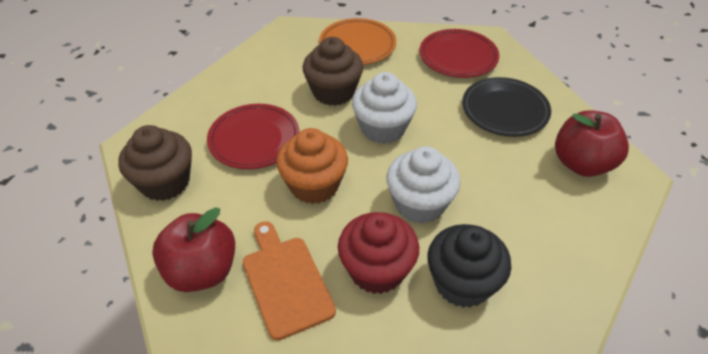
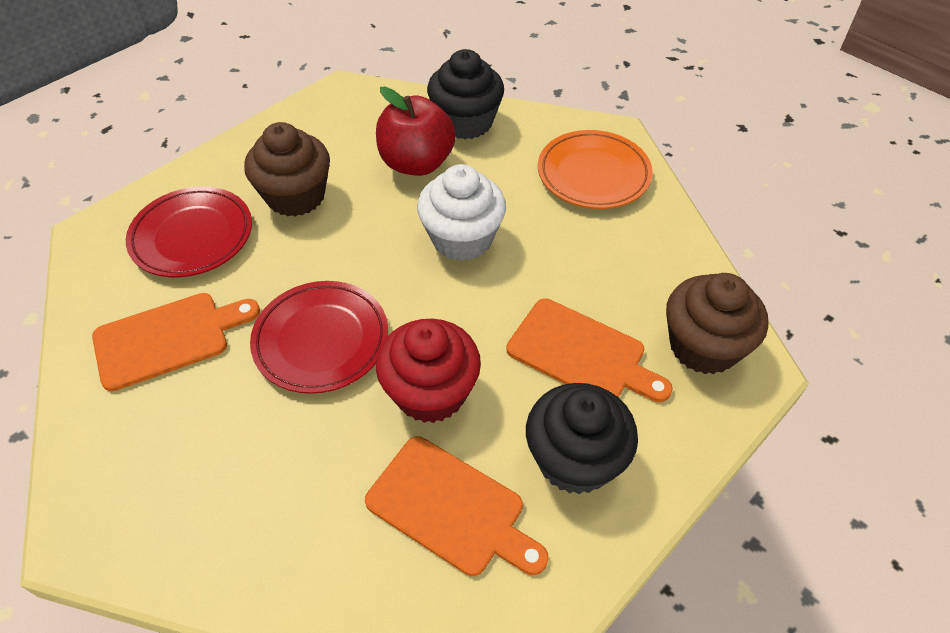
black cupcake: 1 -> 2
black plate: 1 -> 0
orange cupcake: 1 -> 0
orange cutting board: 1 -> 3
red apple: 2 -> 1
white cupcake: 2 -> 1

